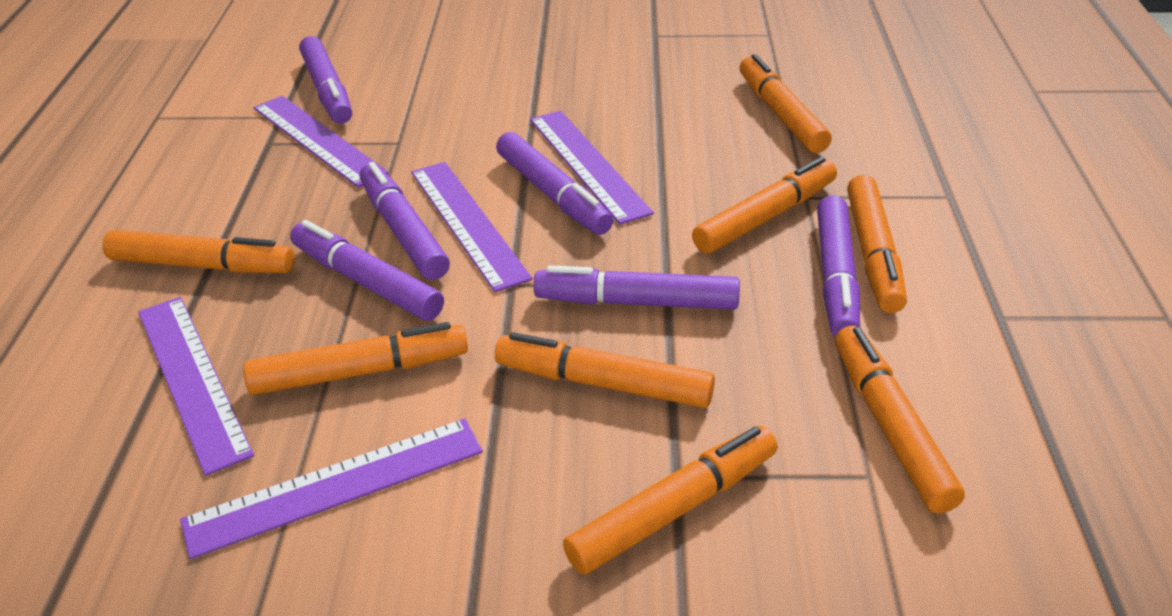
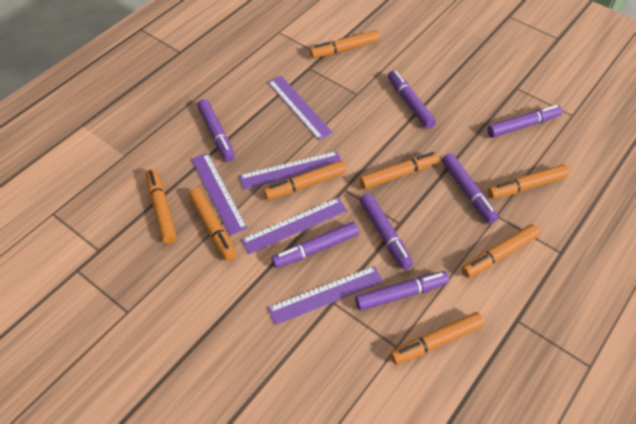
purple marker: 6 -> 7

